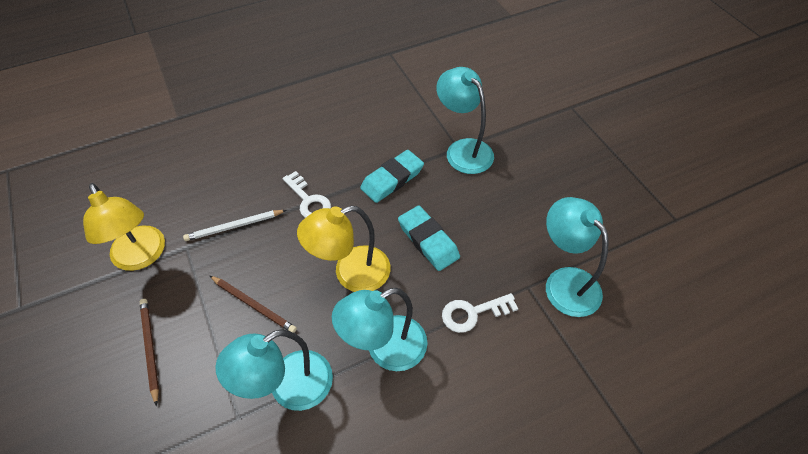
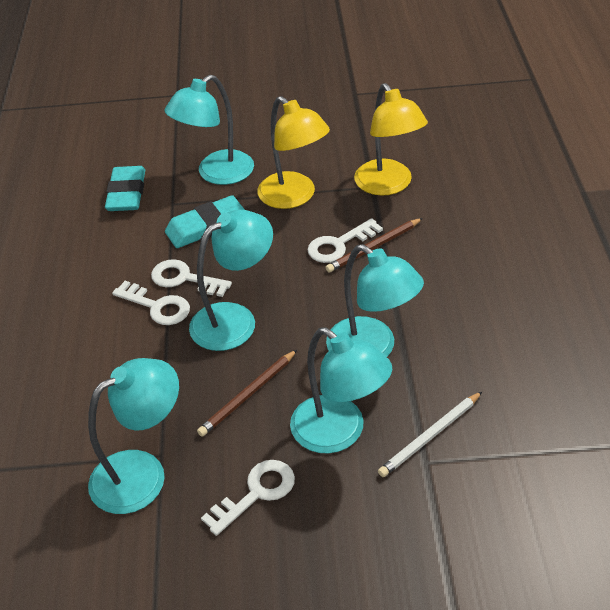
turquoise lamp: 4 -> 5
white key: 2 -> 4

